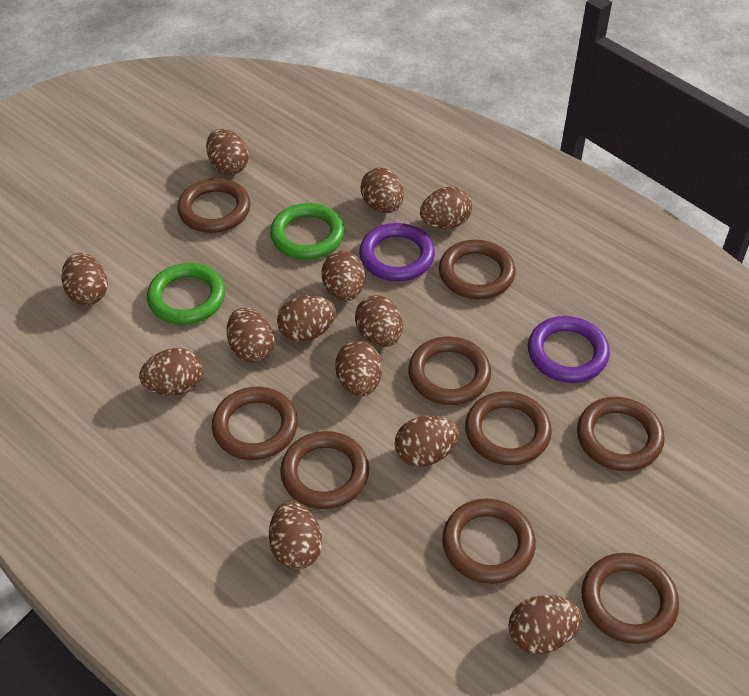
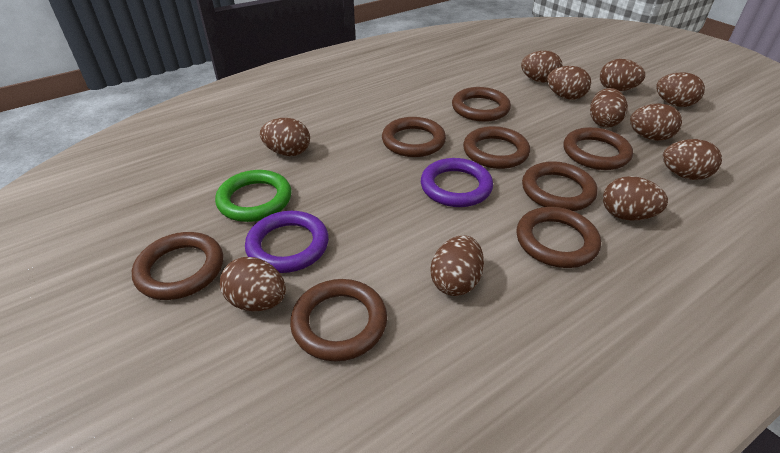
brown egg: 13 -> 11
brown ring: 9 -> 8
green ring: 2 -> 1

